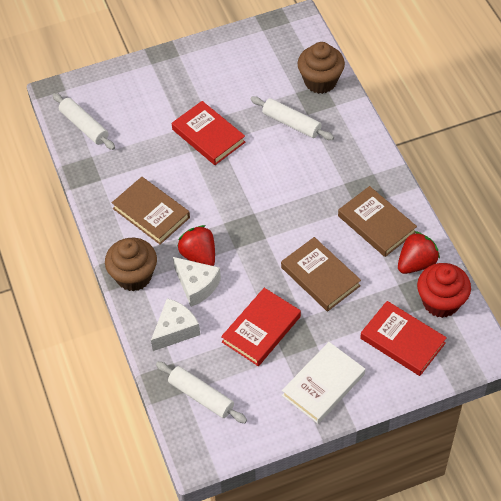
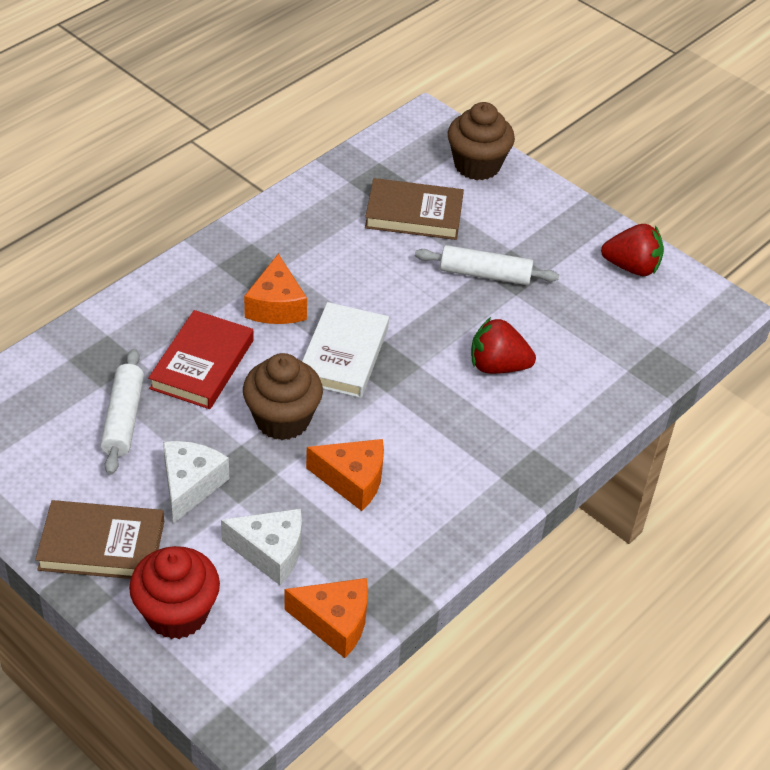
brown book: 3 -> 2
orange cheese: 0 -> 3
red book: 3 -> 1
white rolling pin: 3 -> 2

